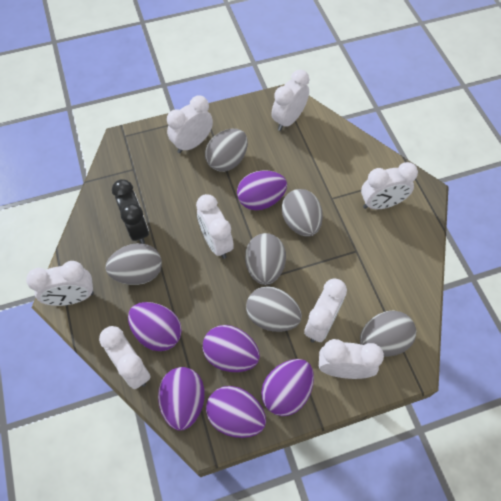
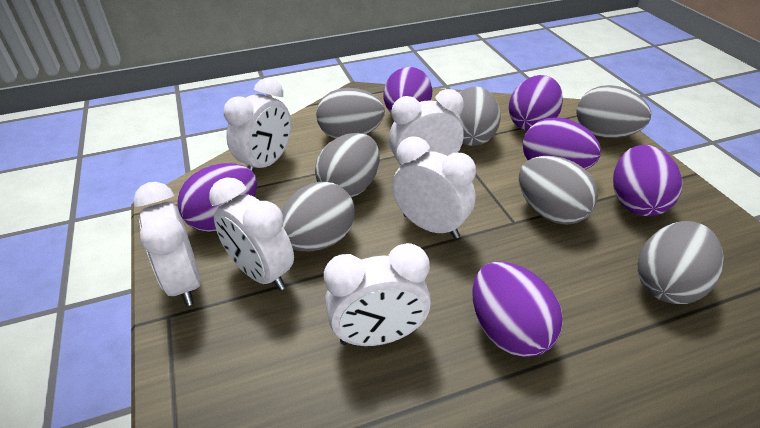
black clock: 1 -> 0
grey egg: 6 -> 7
white clock: 8 -> 6

